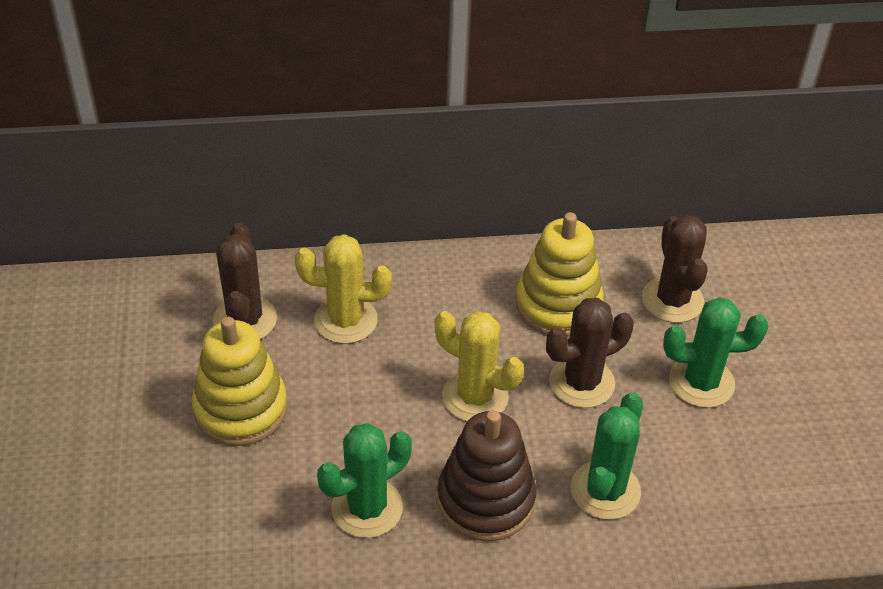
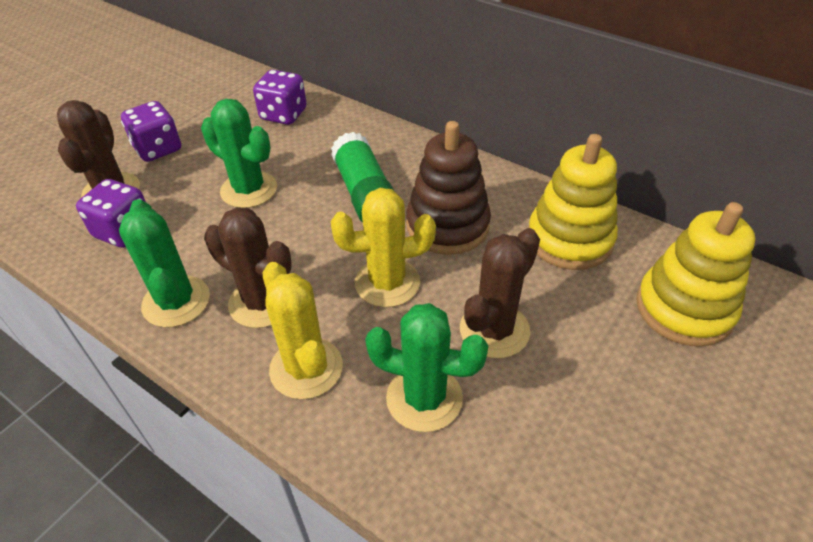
green glue stick: 0 -> 1
purple dice: 0 -> 3

